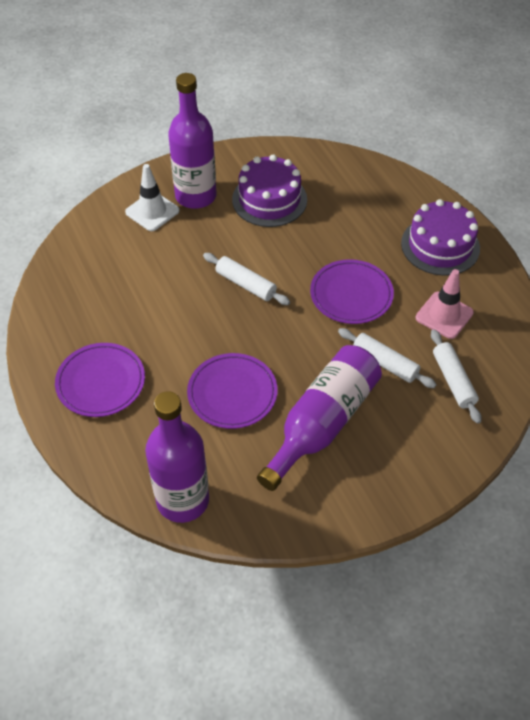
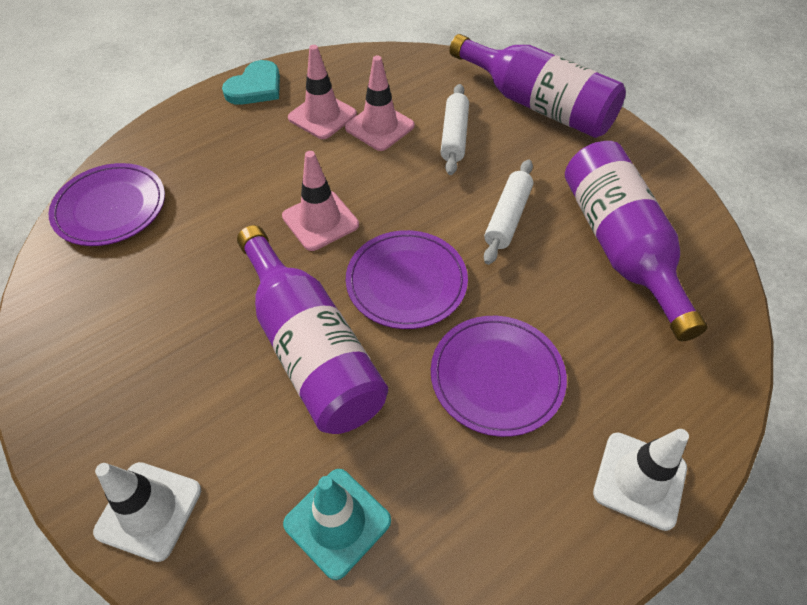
pink traffic cone: 1 -> 3
purple cake: 2 -> 0
turquoise heart: 0 -> 1
turquoise traffic cone: 0 -> 1
white rolling pin: 3 -> 2
white traffic cone: 1 -> 2

